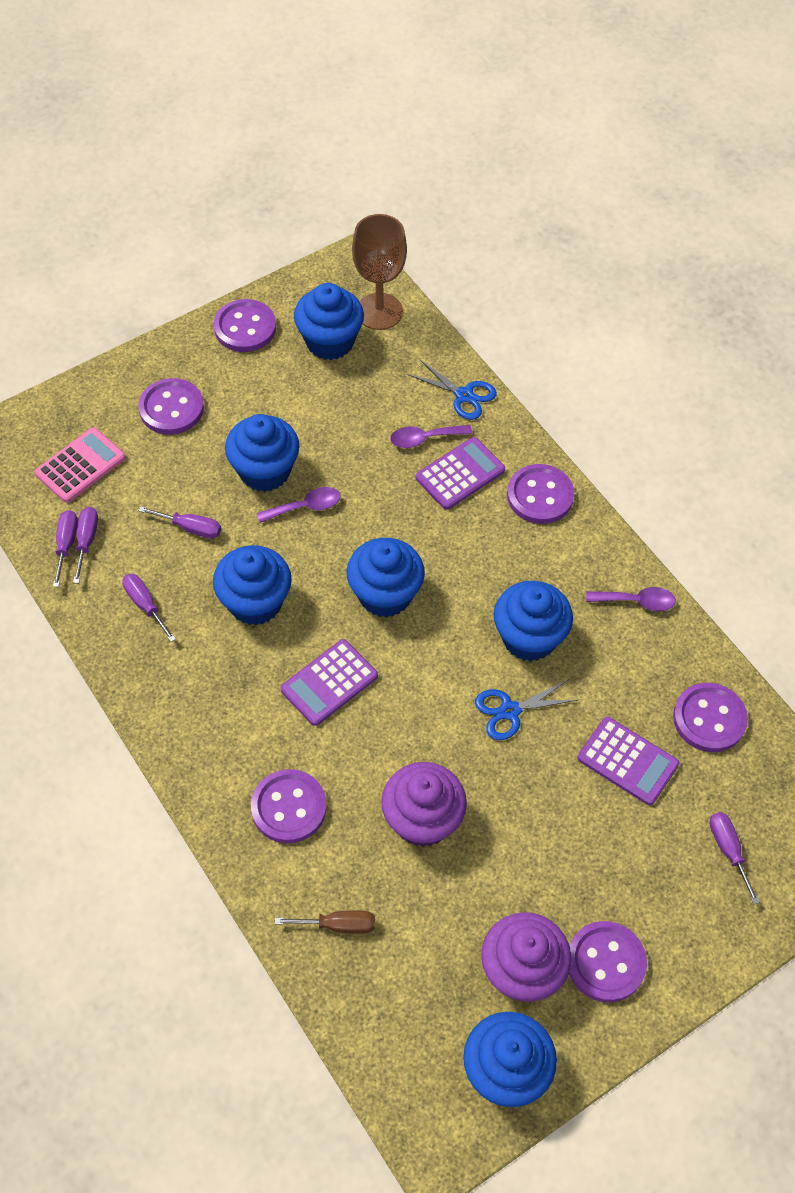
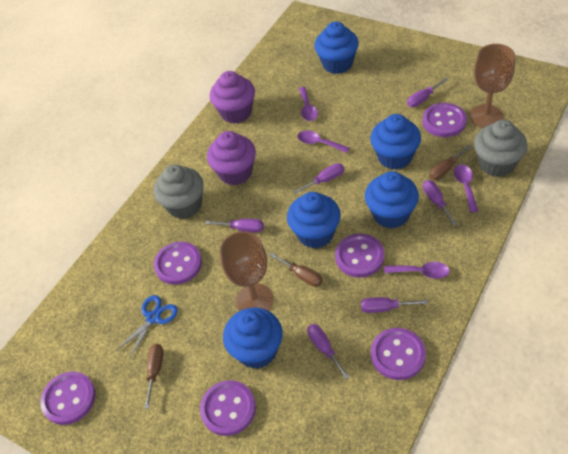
blue cupcake: 6 -> 5
blue scissors: 2 -> 1
brown goblet: 1 -> 2
brown screwdriver: 1 -> 3
grey cupcake: 0 -> 2
pink calculator: 1 -> 0
purple calculator: 3 -> 0
purple screwdriver: 5 -> 6
purple spoon: 3 -> 4

